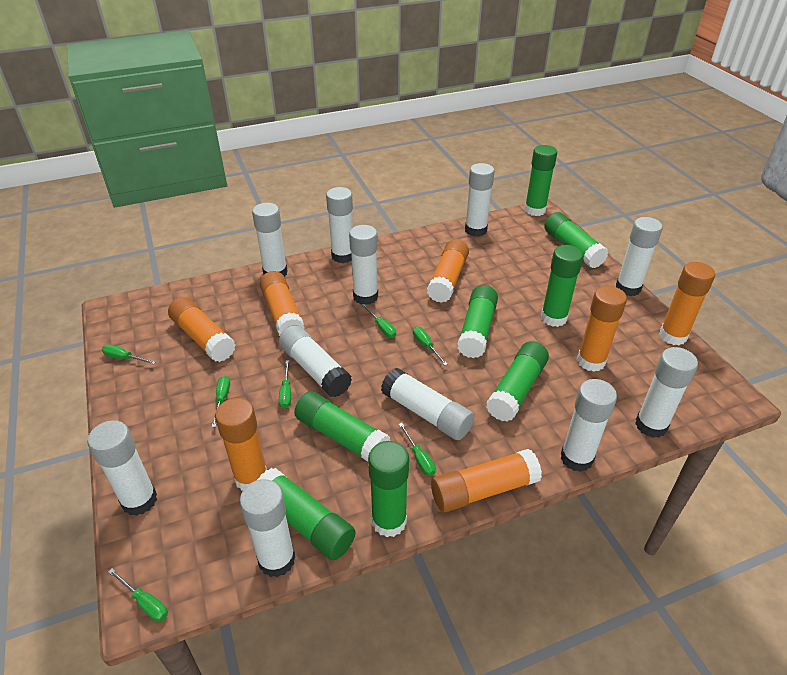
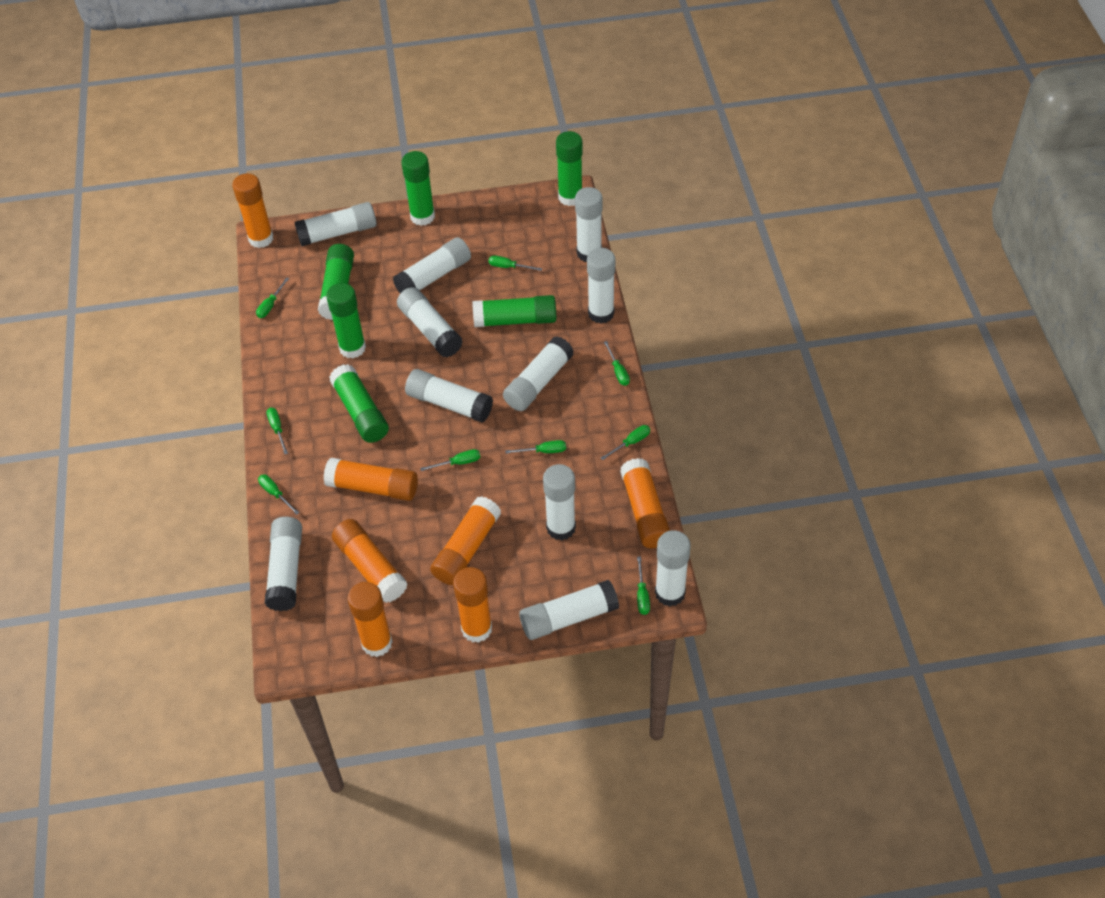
green glue stick: 8 -> 6
green screwdriver: 7 -> 9

